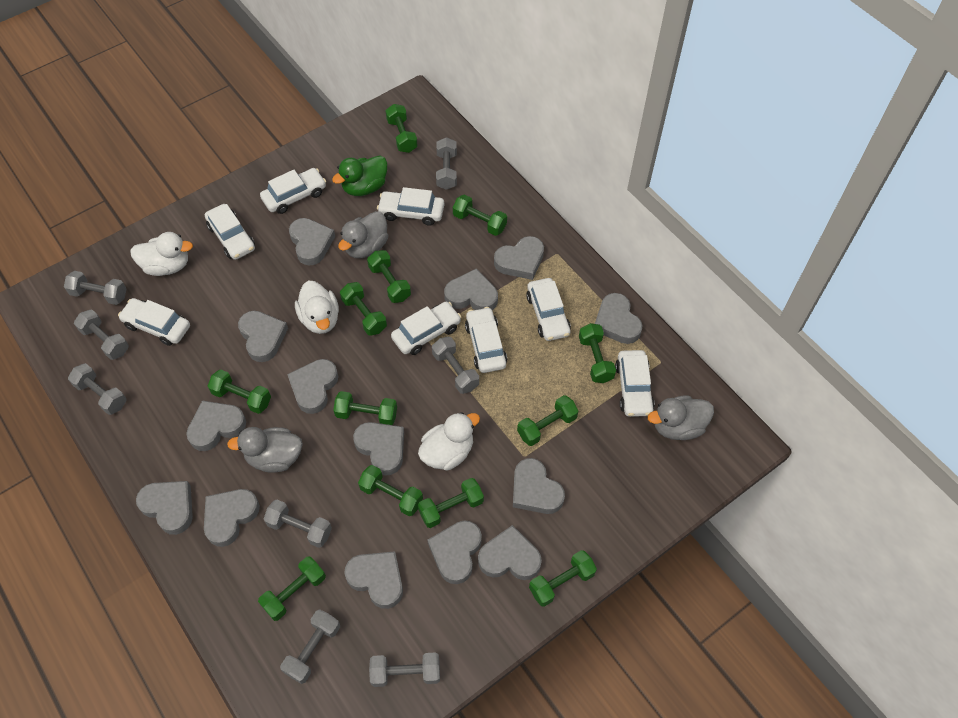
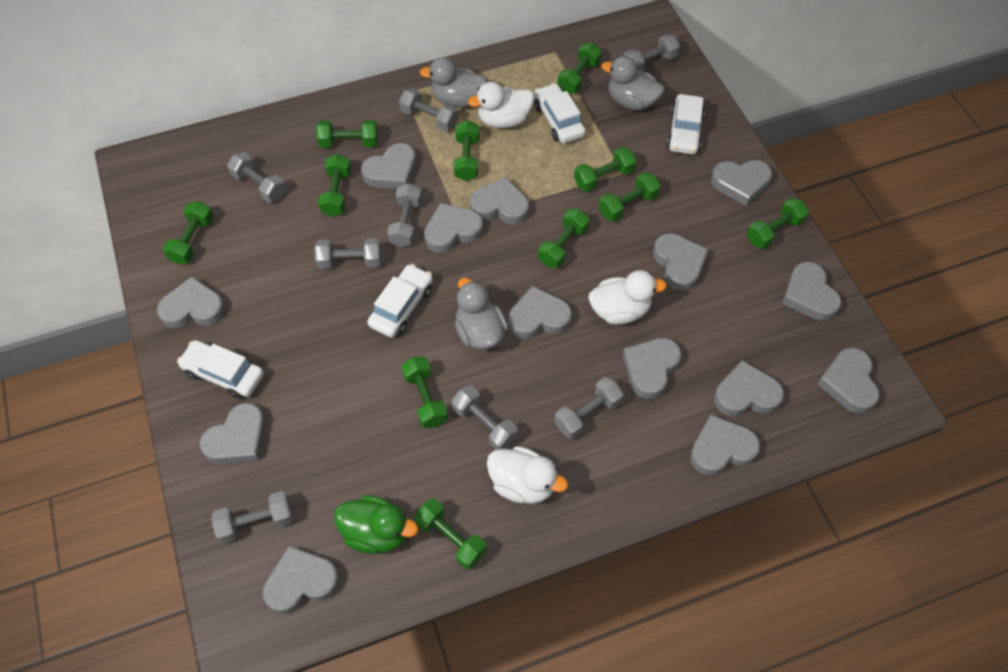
green dumbbell: 12 -> 11
white car: 8 -> 4

